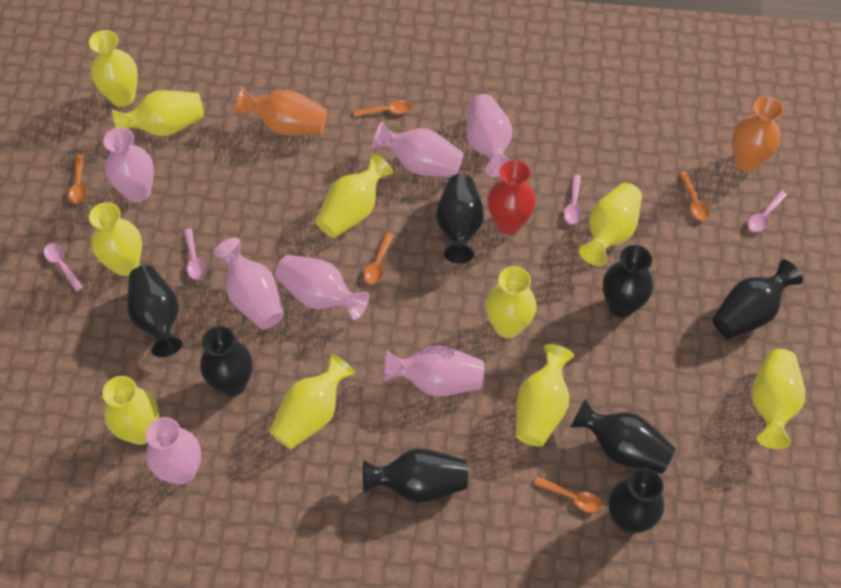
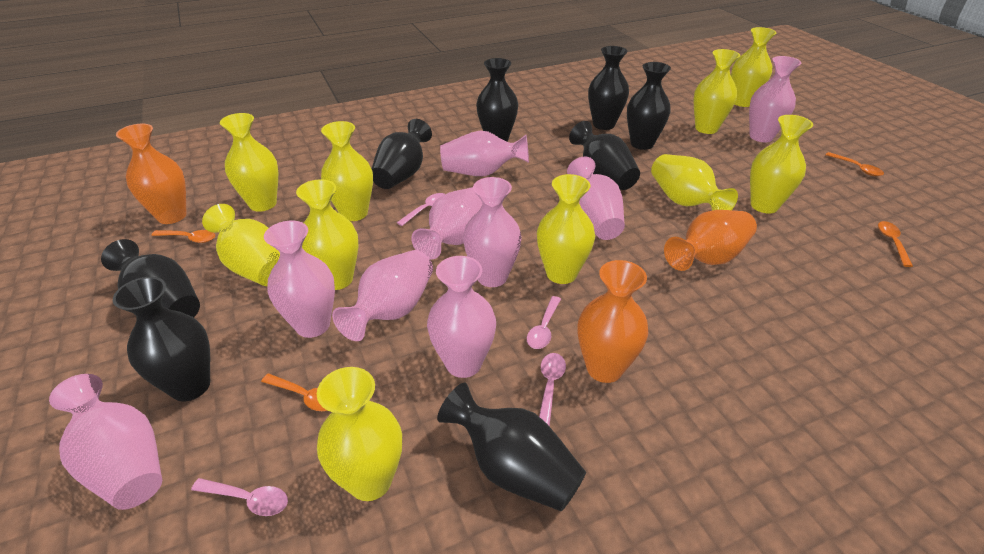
orange spoon: 5 -> 4
orange vase: 2 -> 3
pink vase: 7 -> 9
red vase: 1 -> 0

